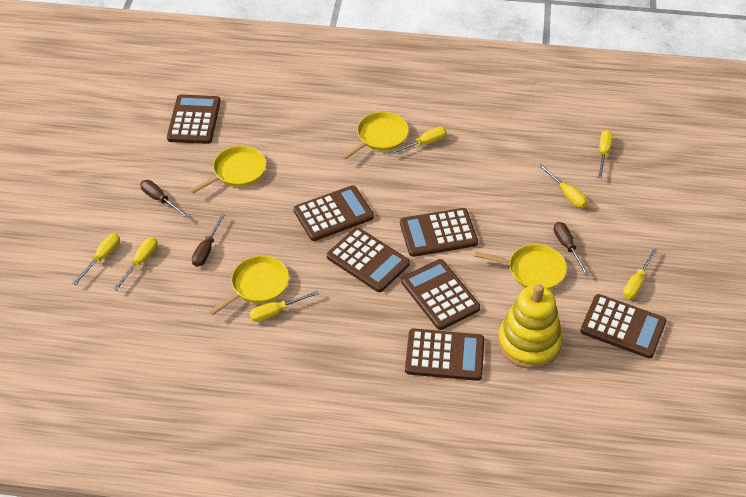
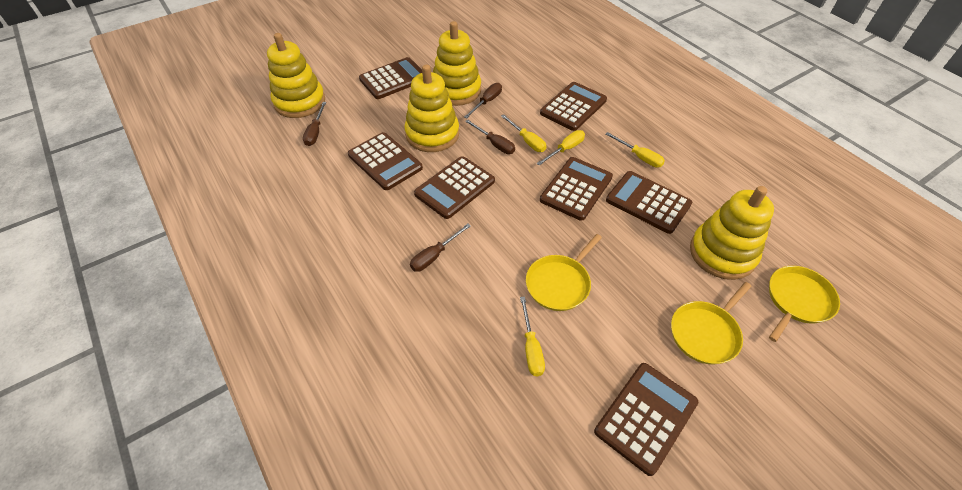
brown screwdriver: 3 -> 4
yellow pan: 4 -> 3
yellow screwdriver: 7 -> 4
yellow stacking toy: 1 -> 4

